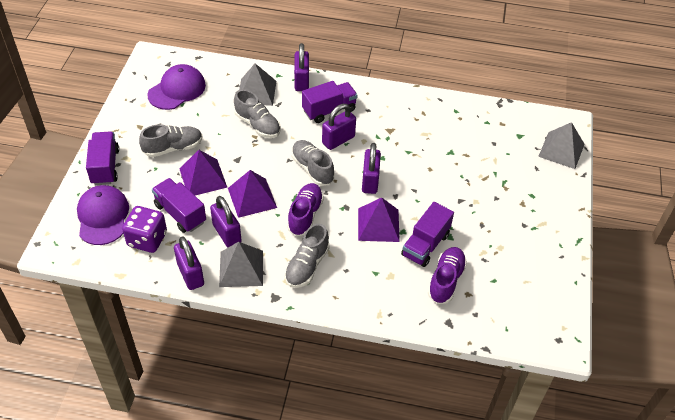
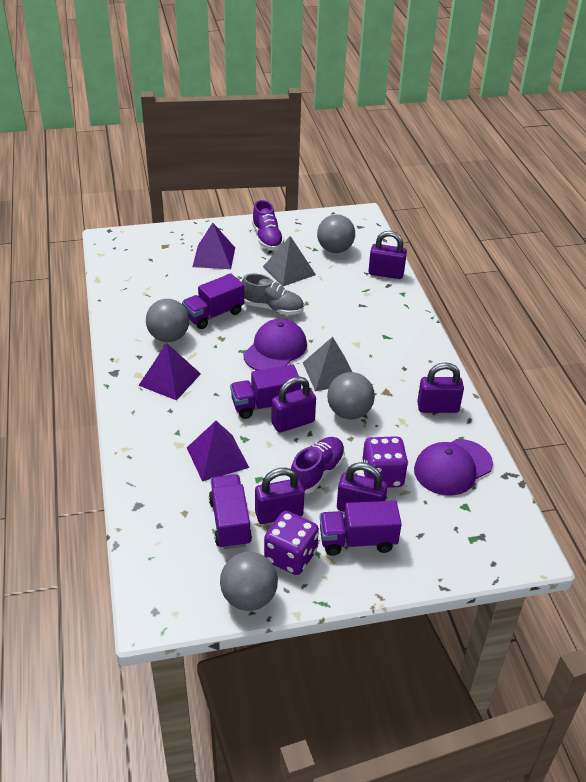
grey ball: 0 -> 4
grey pyramid: 3 -> 2
grey shoe: 4 -> 1
purple dice: 1 -> 2

